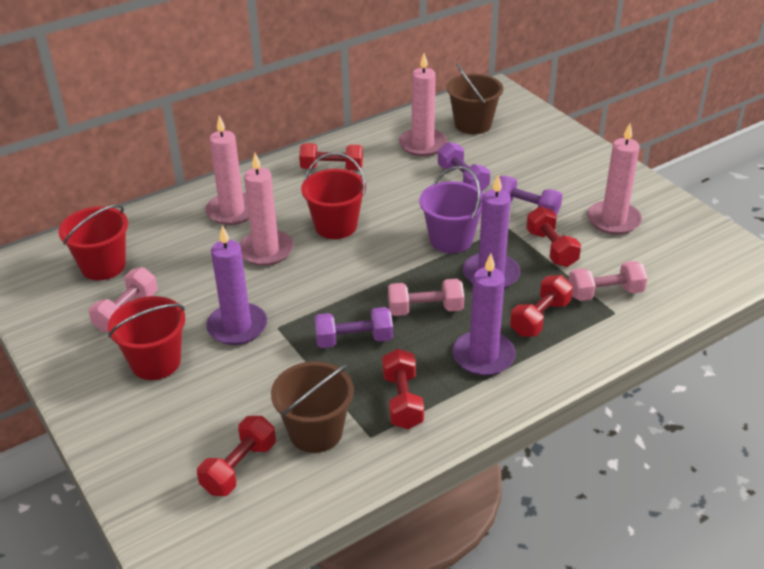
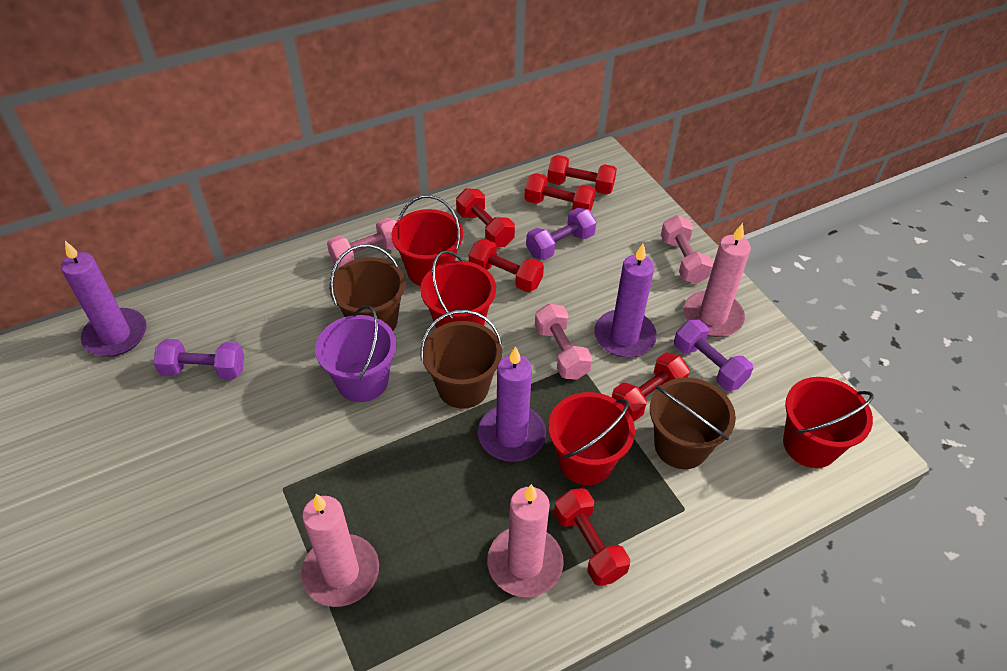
brown bucket: 2 -> 3
pink candle: 4 -> 3
red bucket: 3 -> 4
red dumbbell: 5 -> 6

